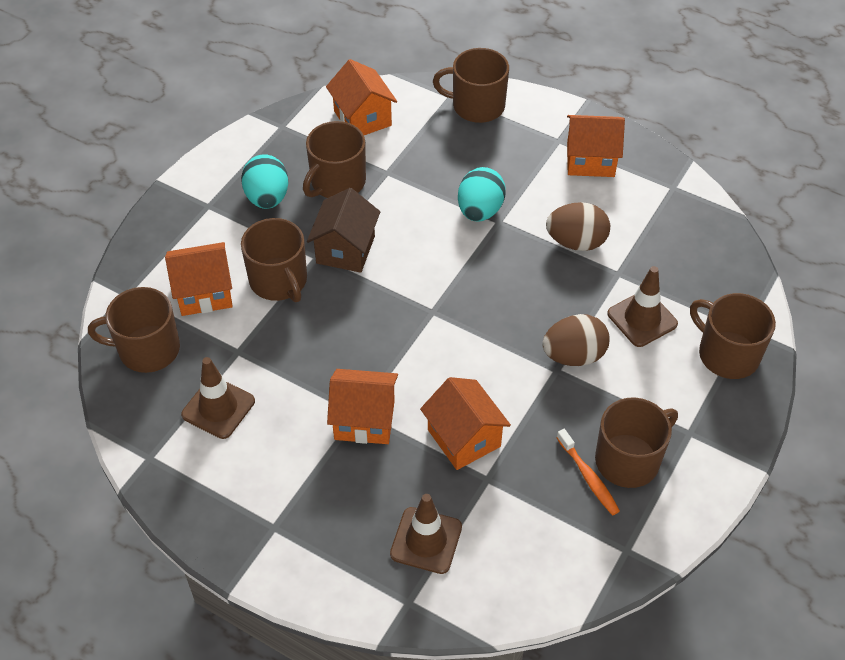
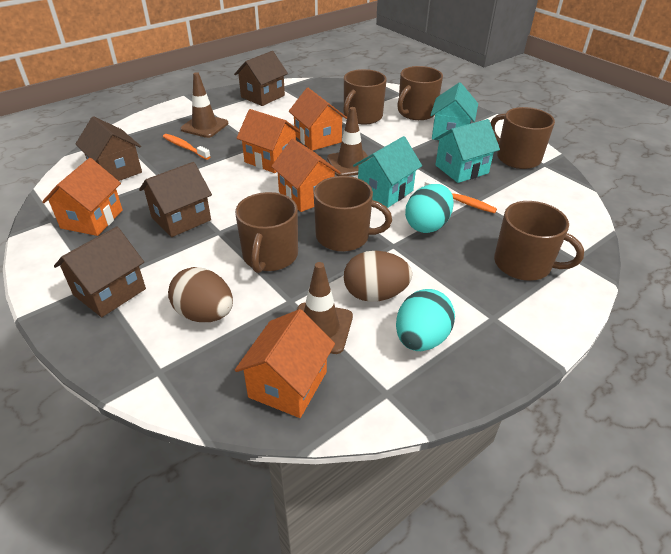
brown house: 1 -> 4
orange toothbrush: 1 -> 2
turquoise house: 0 -> 3

